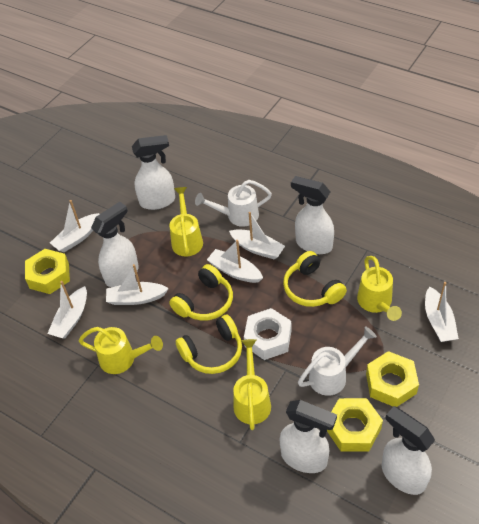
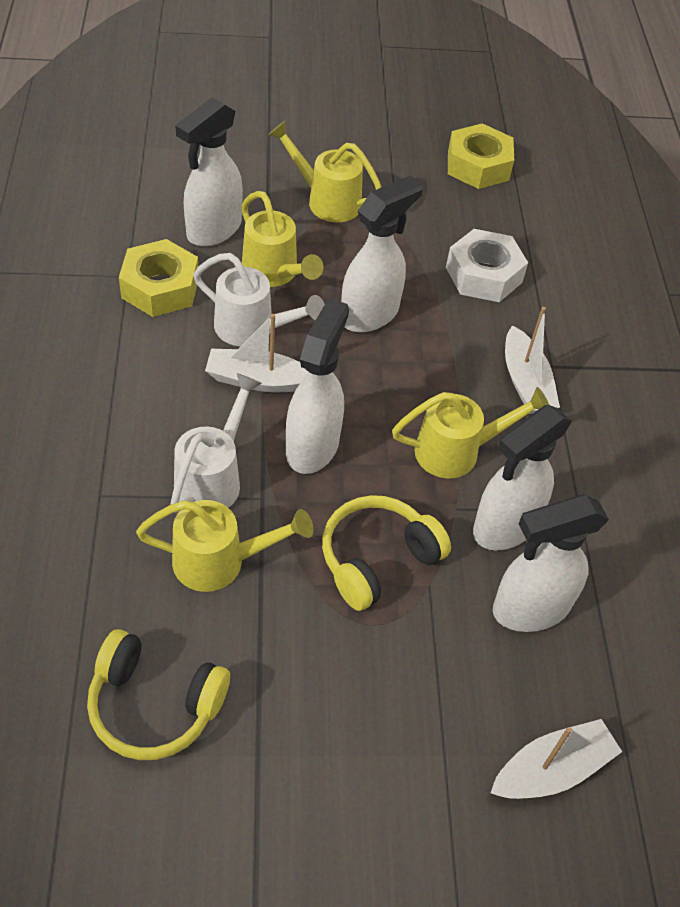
white boat: 6 -> 3
yellow headphones: 3 -> 2
yellow nut: 3 -> 2

